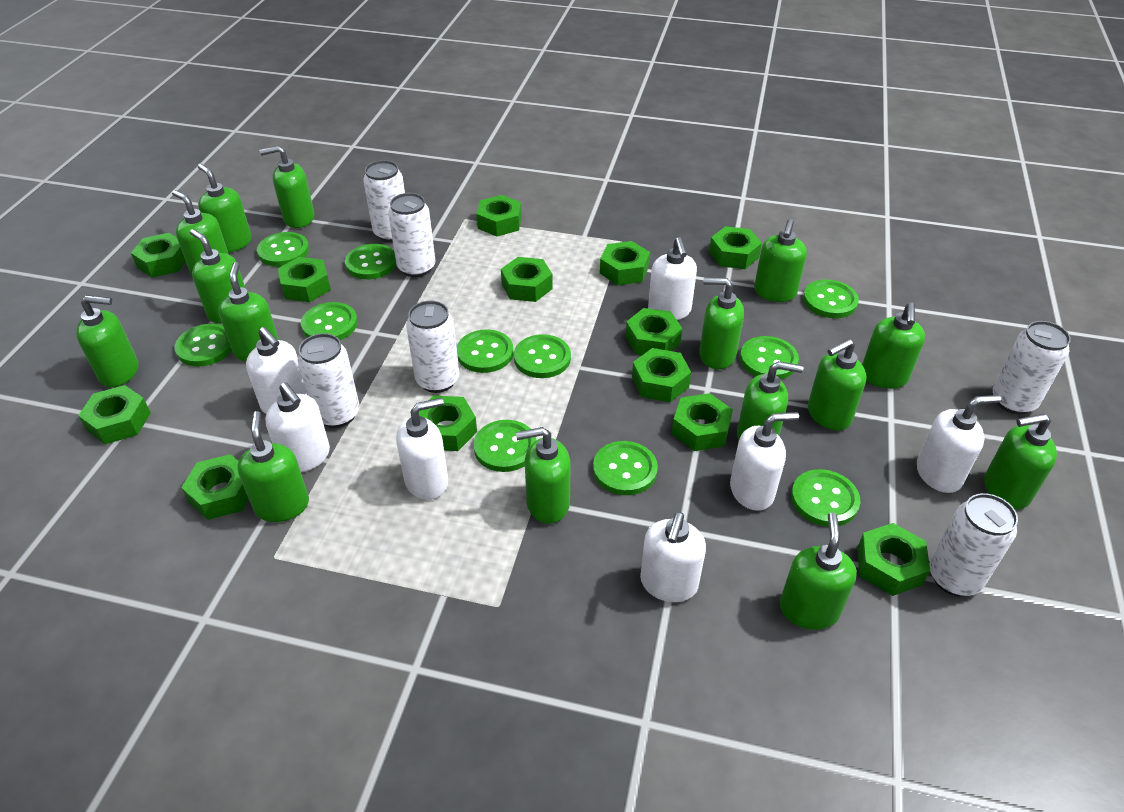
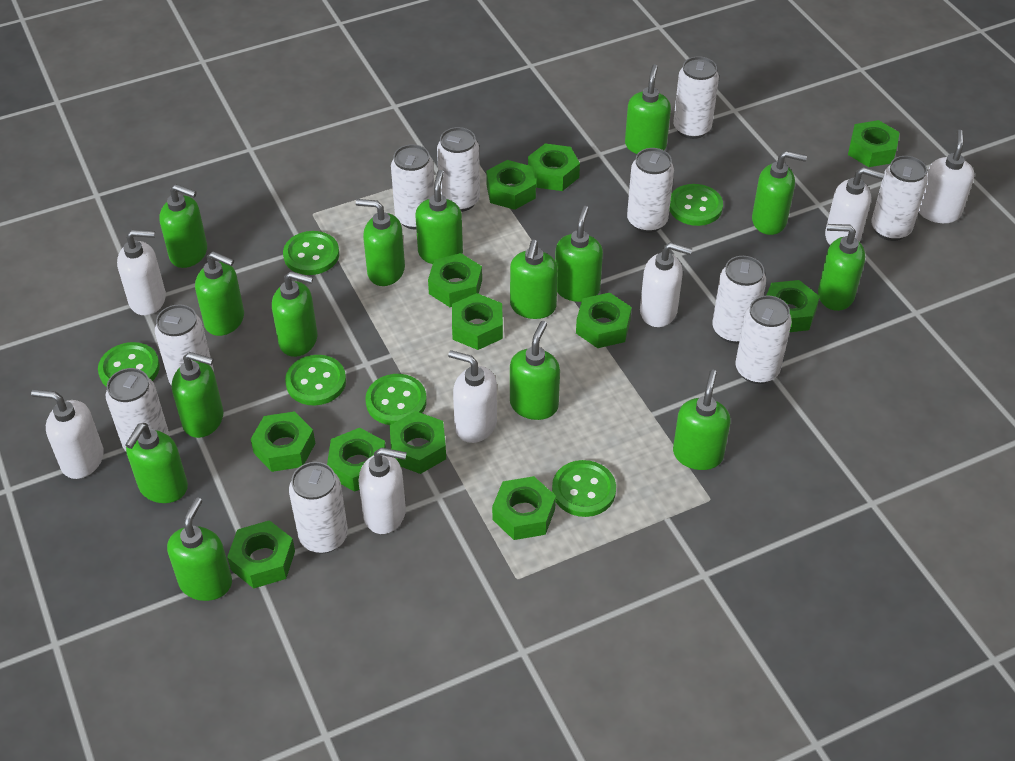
green button: 11 -> 6
green nut: 13 -> 12
white can: 6 -> 10

